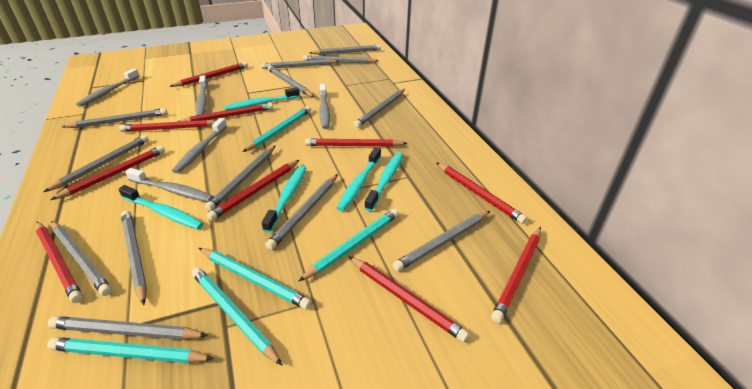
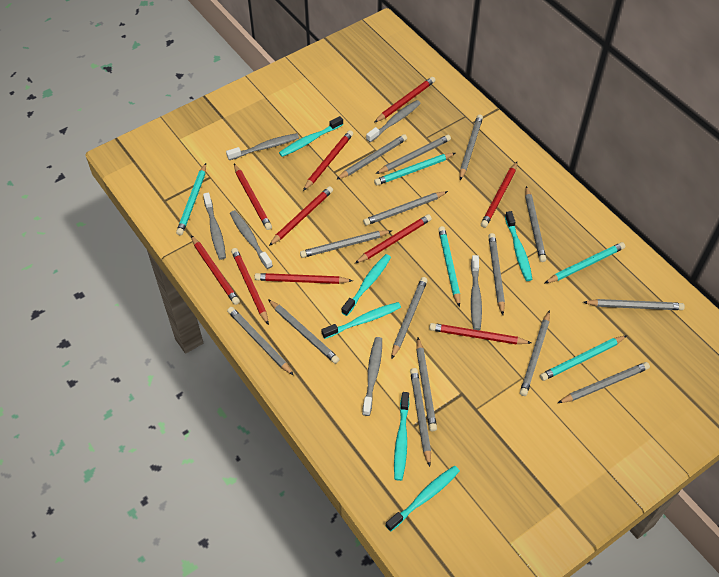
grey pencil: 13 -> 15
grey toothbrush: 5 -> 6
turquoise toothbrush: 5 -> 6

